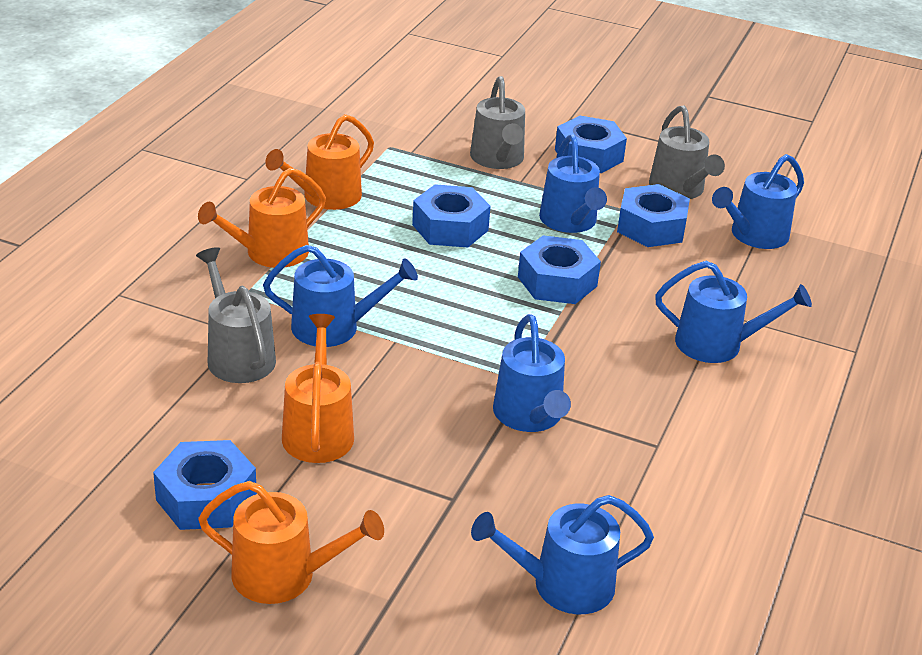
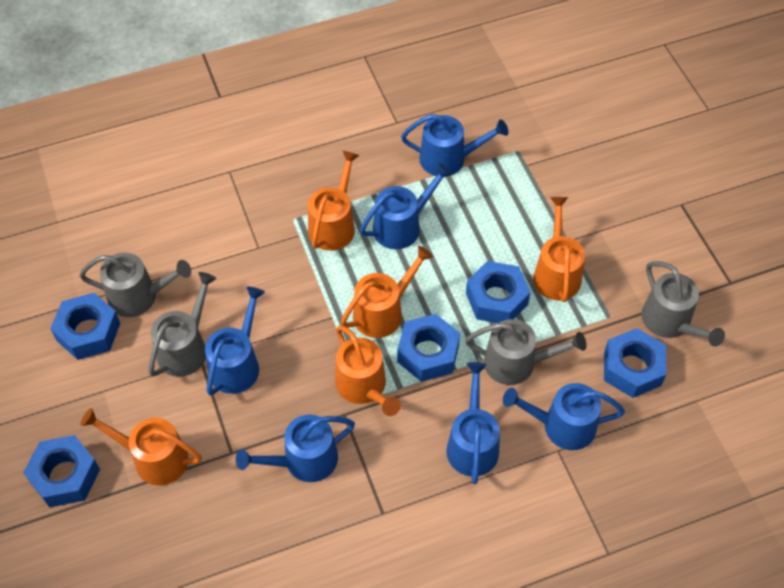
grey watering can: 3 -> 4
orange watering can: 4 -> 5

